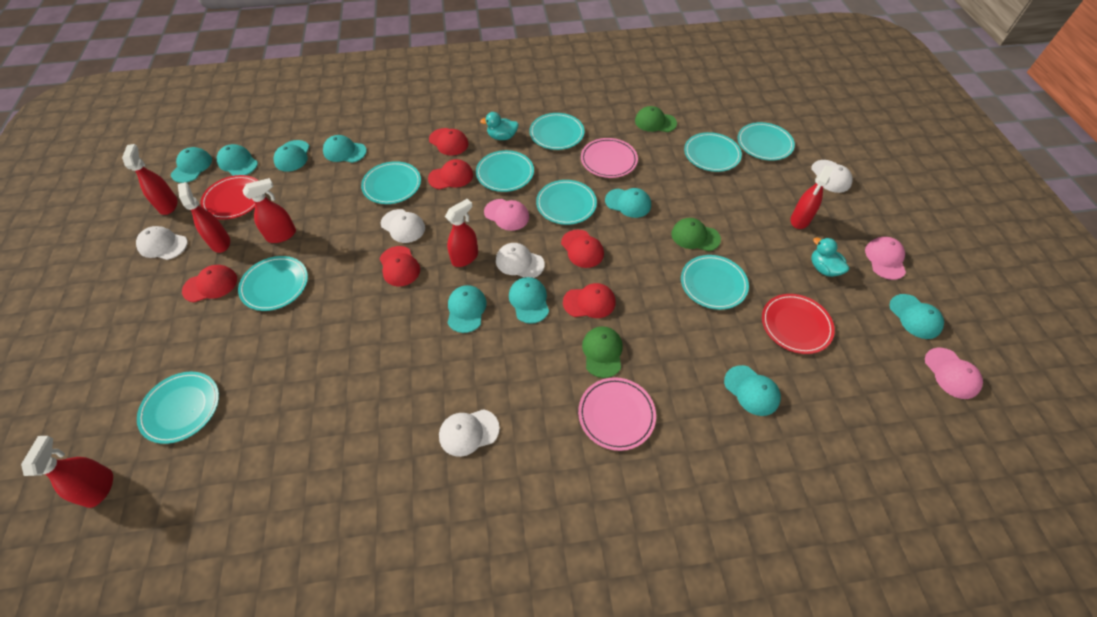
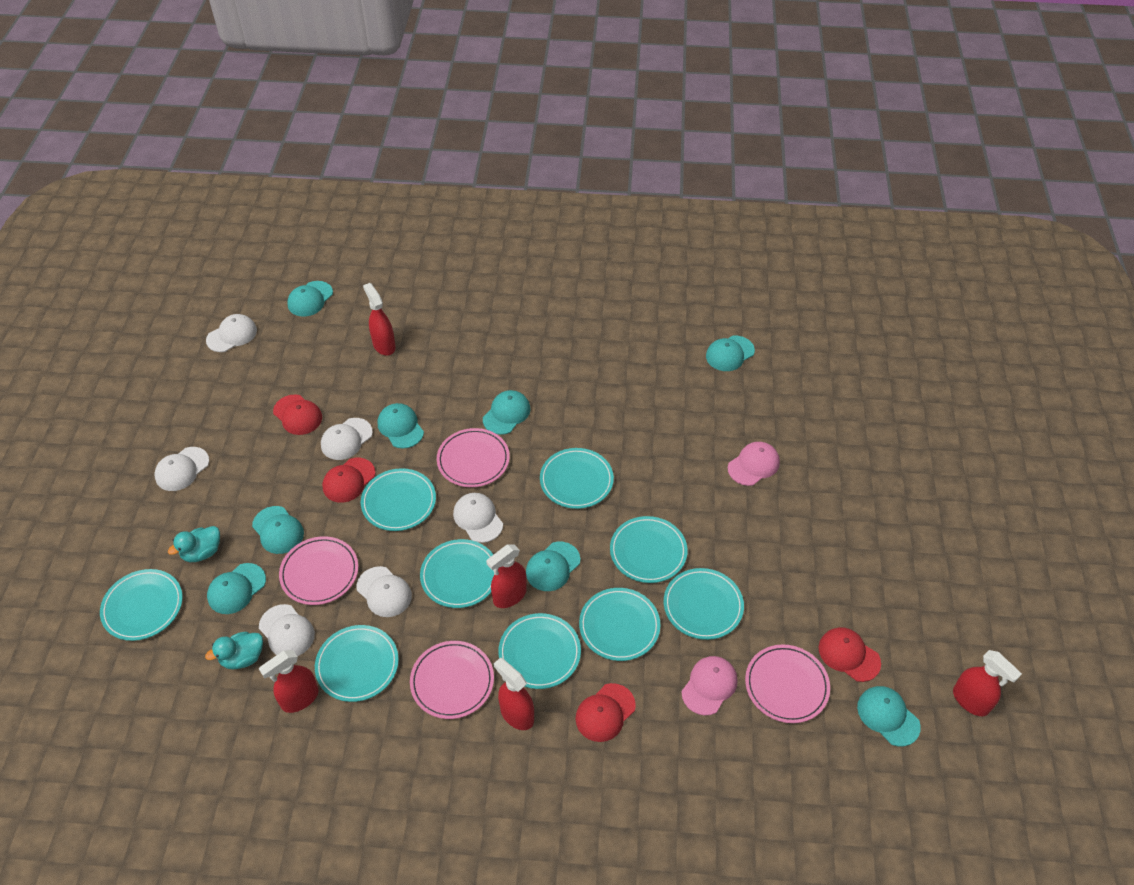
green cap: 3 -> 0
pink cap: 3 -> 2
pink plate: 2 -> 4
red cap: 6 -> 4
red plate: 2 -> 0
red spray bottle: 6 -> 5
turquoise cap: 9 -> 8
white cap: 5 -> 6

